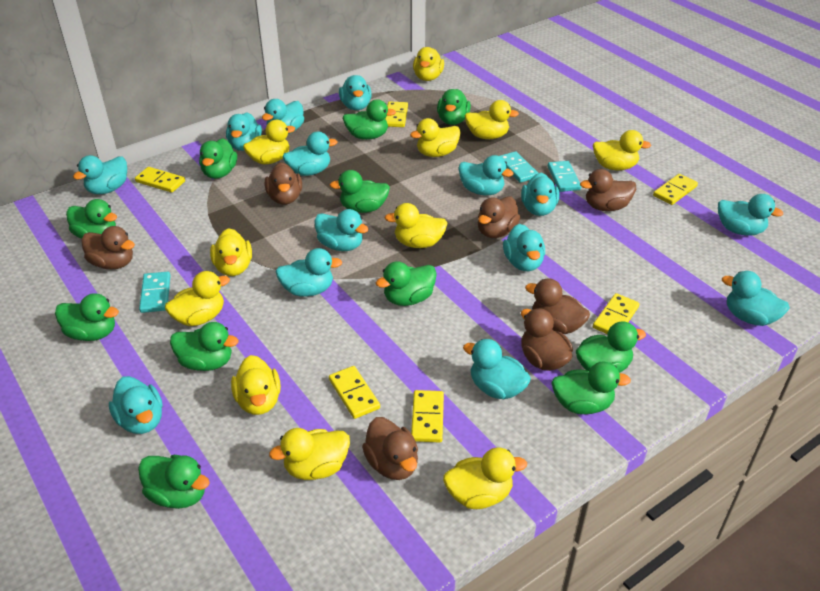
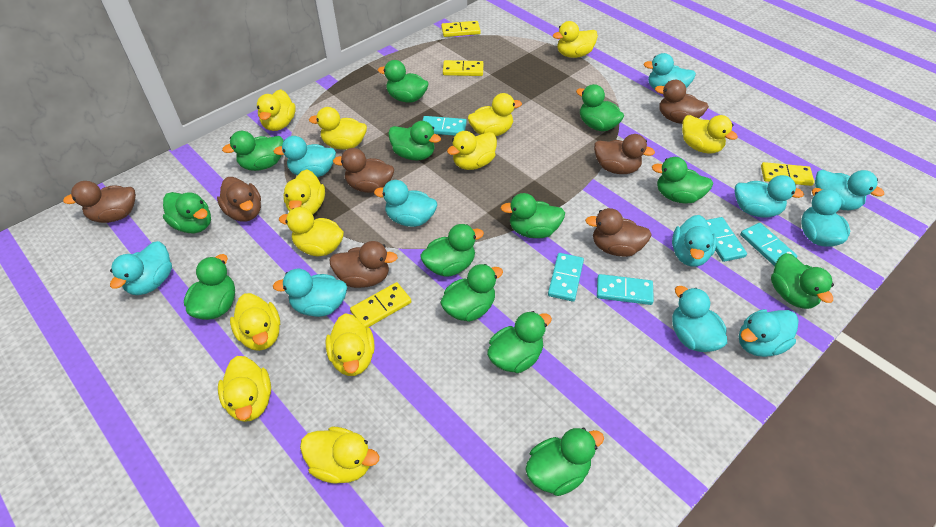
green duck: 11 -> 13
turquoise domino: 3 -> 5
turquoise duck: 14 -> 11
yellow domino: 6 -> 4
yellow duck: 11 -> 12

